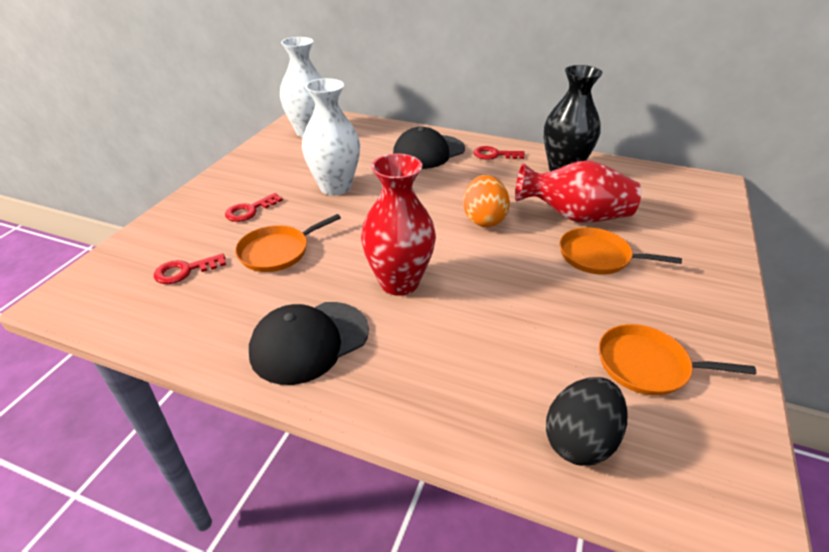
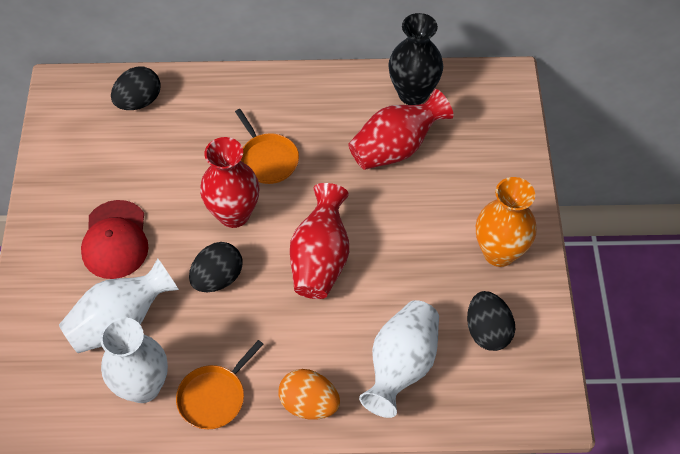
black cap: 2 -> 0
black egg: 1 -> 3
orange pan: 3 -> 2
orange vase: 0 -> 1
red cap: 0 -> 1
red key: 3 -> 0
red vase: 2 -> 3
white vase: 2 -> 3

